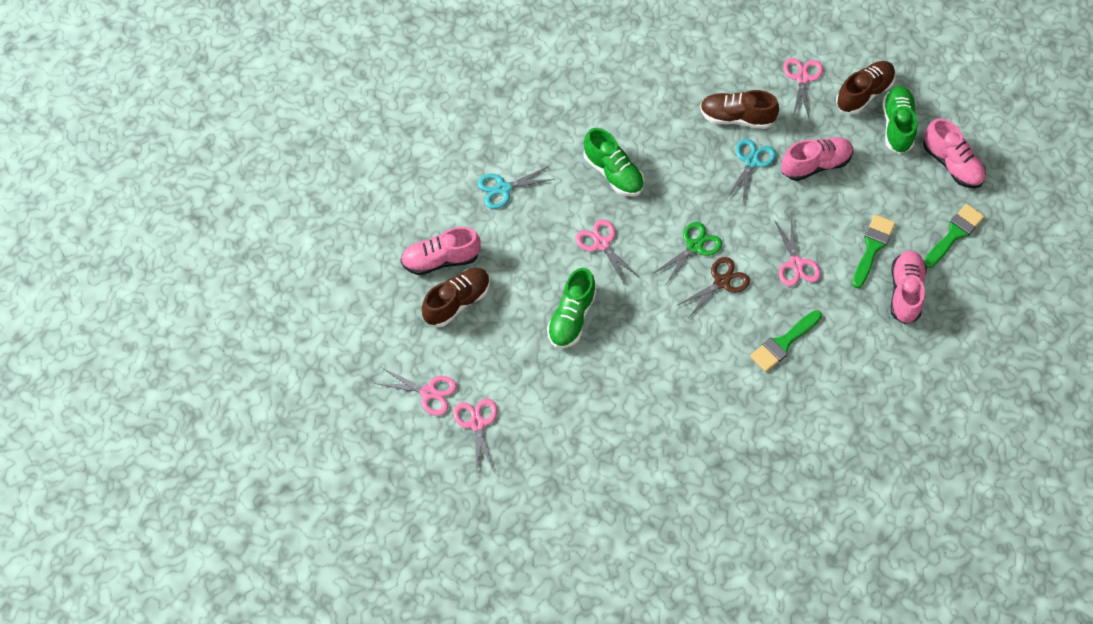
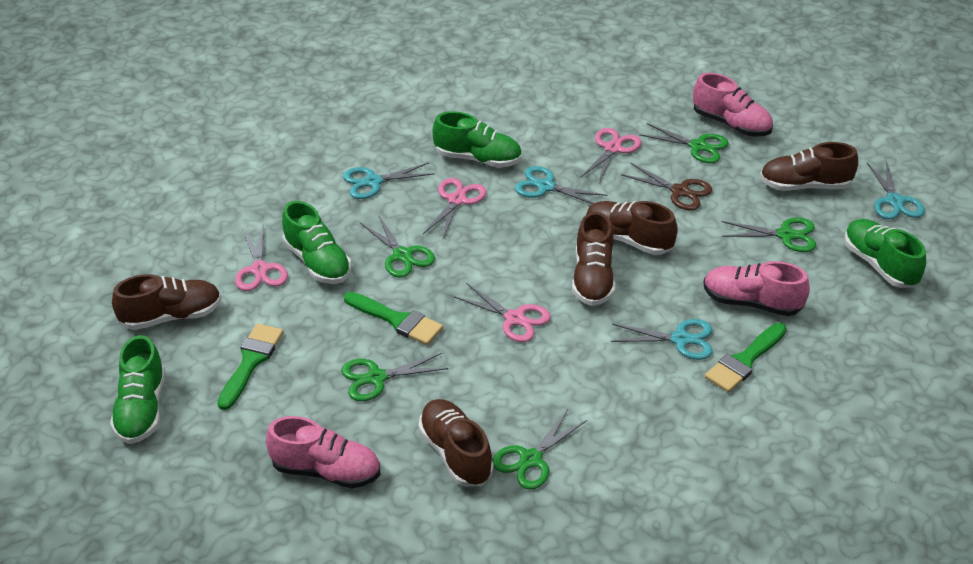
brown shoe: 3 -> 5
green scissors: 1 -> 5
green shoe: 3 -> 4
pink scissors: 5 -> 4
pink shoe: 4 -> 3
turquoise scissors: 2 -> 4

